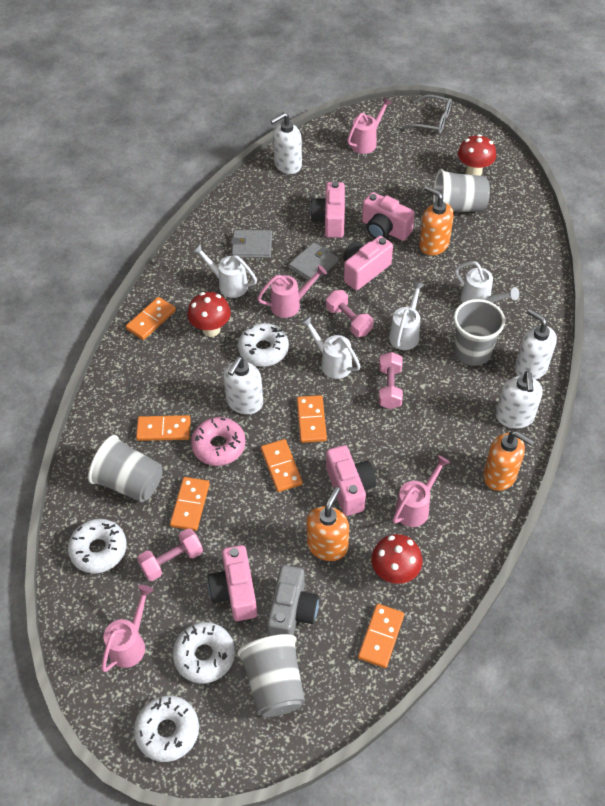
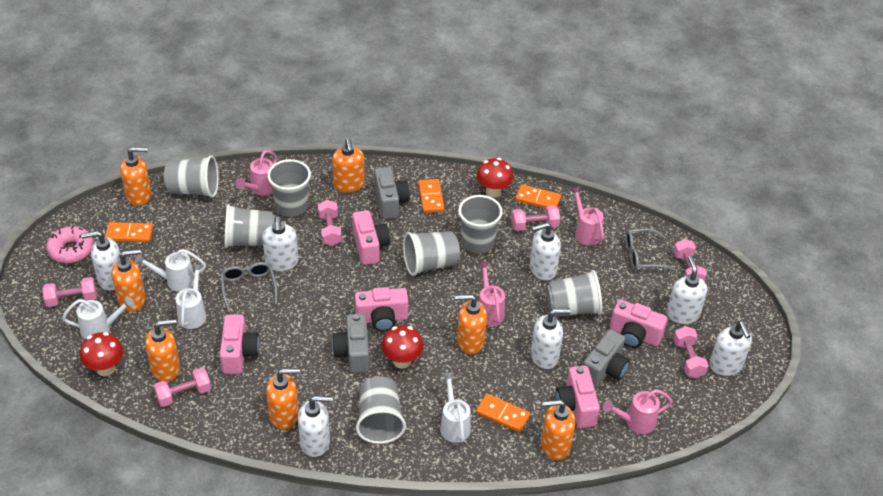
grey camera: 1 -> 3
grey cup: 4 -> 7
grey glasses: 1 -> 2
grey wallet: 2 -> 0
orange domino: 6 -> 4
orange soap dispenser: 3 -> 7
pink dumbbell: 3 -> 6
white donut: 4 -> 0
white soap dispenser: 4 -> 7

